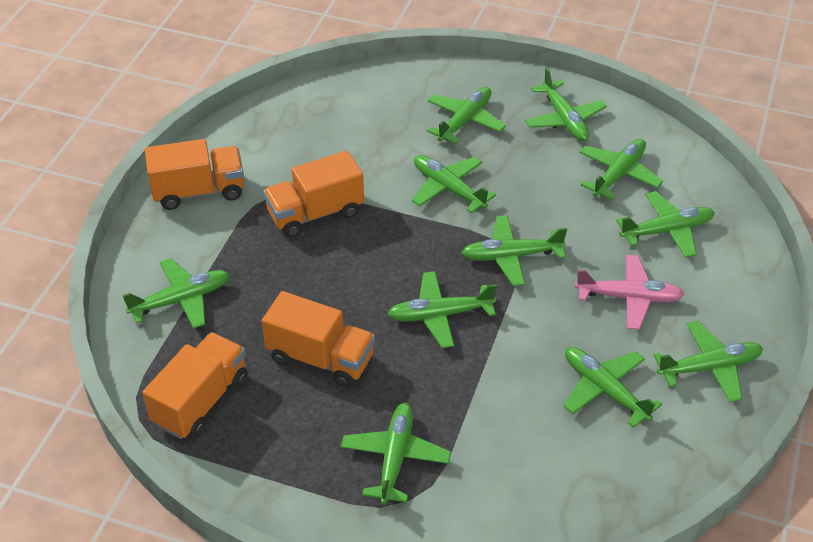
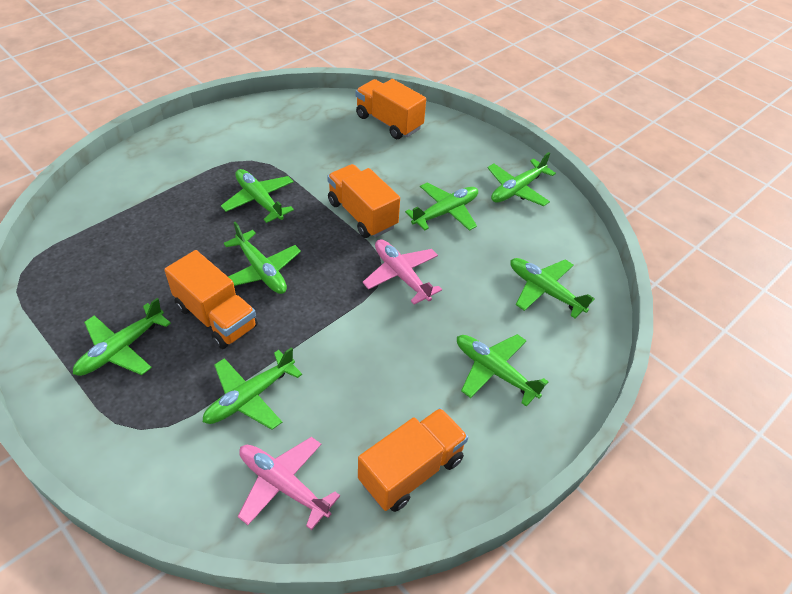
green plane: 11 -> 8
pink plane: 1 -> 2

